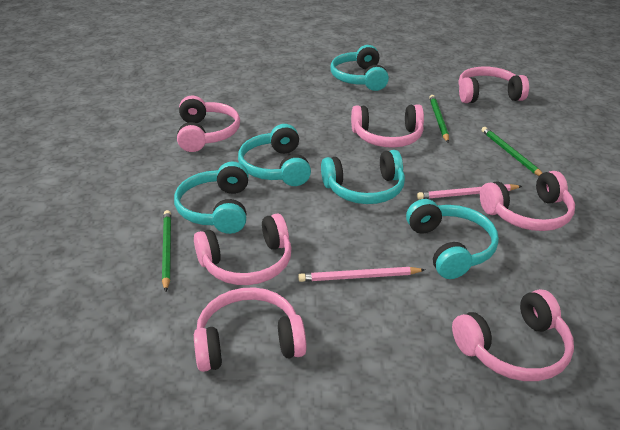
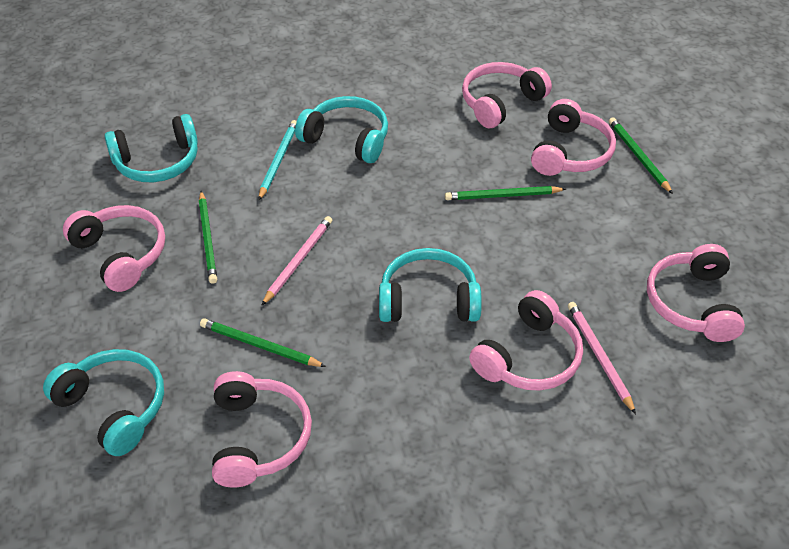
green pencil: 3 -> 4
pink headphones: 7 -> 6
turquoise headphones: 5 -> 4
turquoise pencil: 0 -> 1

